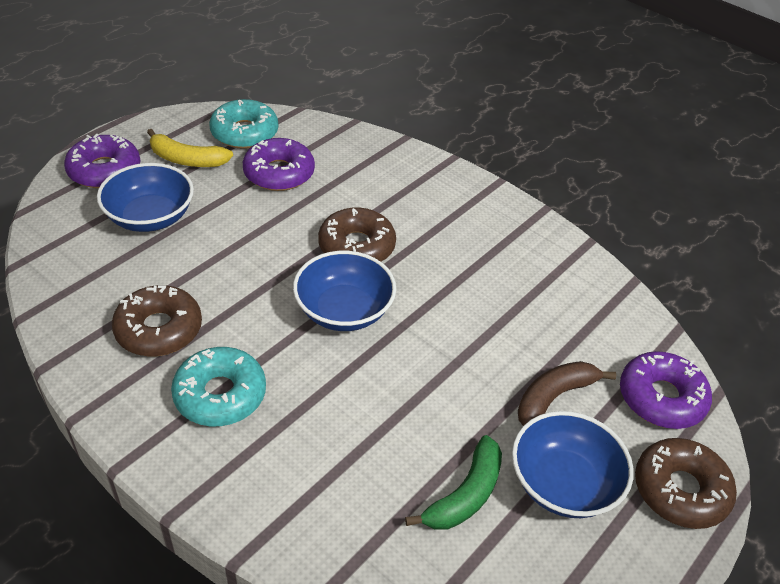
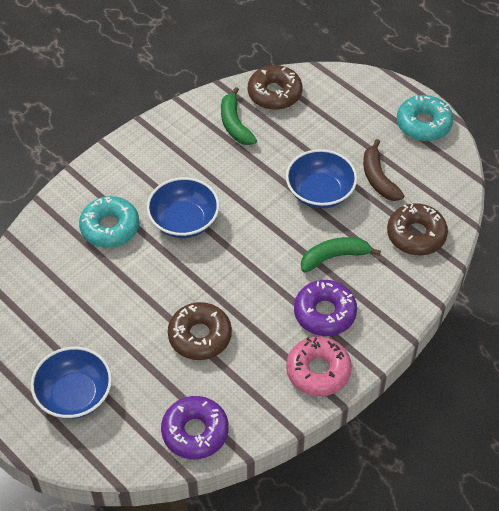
green banana: 1 -> 2
pink donut: 0 -> 1
purple donut: 3 -> 2
yellow banana: 1 -> 0

